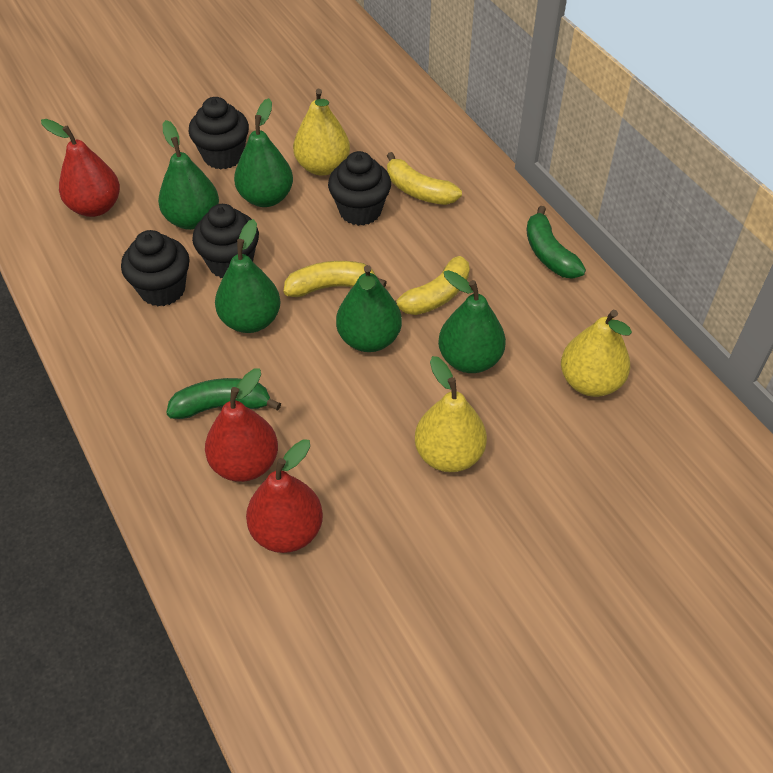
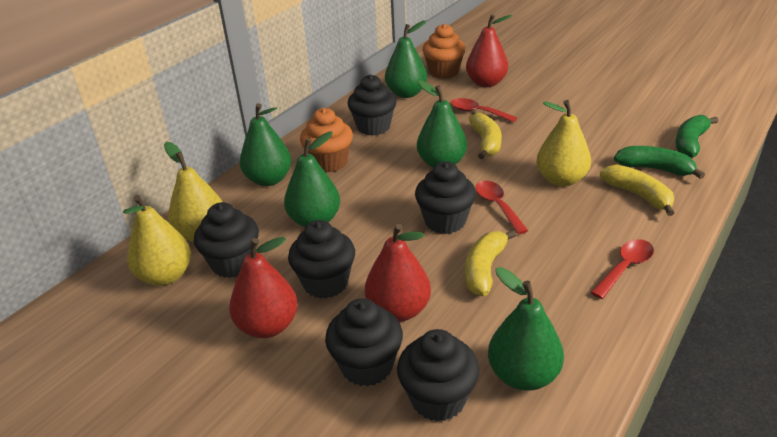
black cupcake: 4 -> 6
orange cupcake: 0 -> 2
red spoon: 0 -> 3

